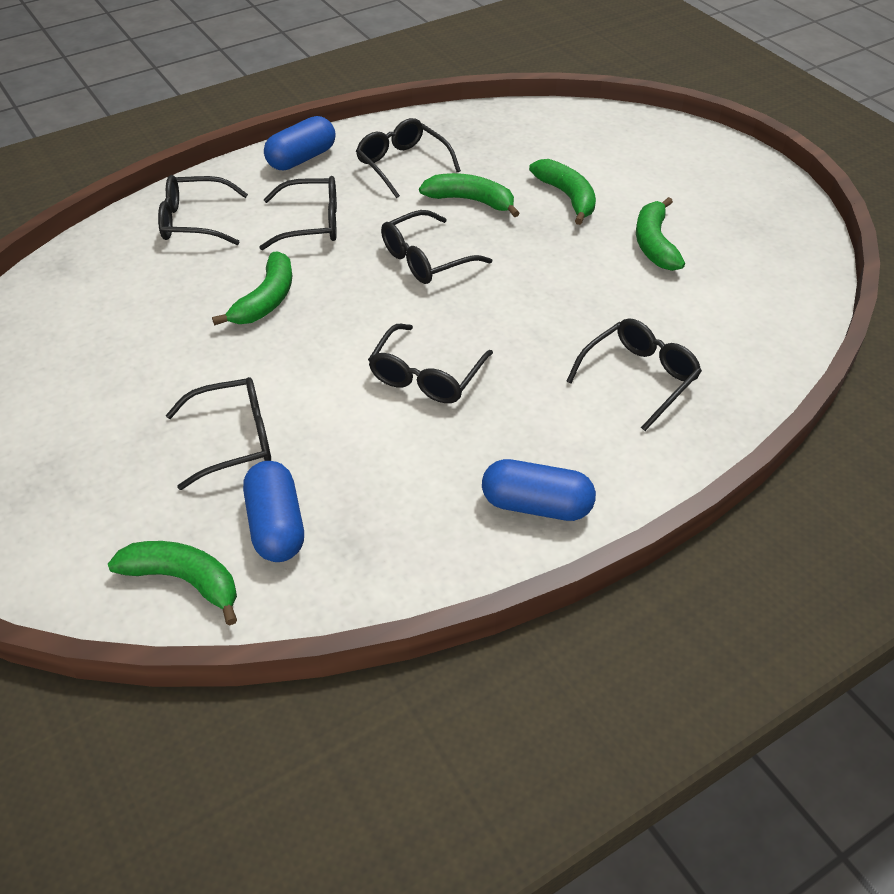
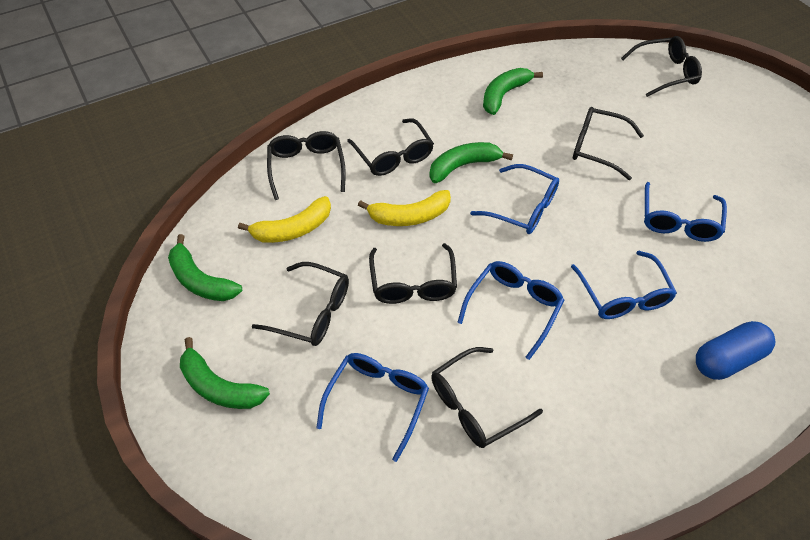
blue capsule: 3 -> 1
blue glasses: 0 -> 5
green banana: 5 -> 4
yellow banana: 0 -> 2

